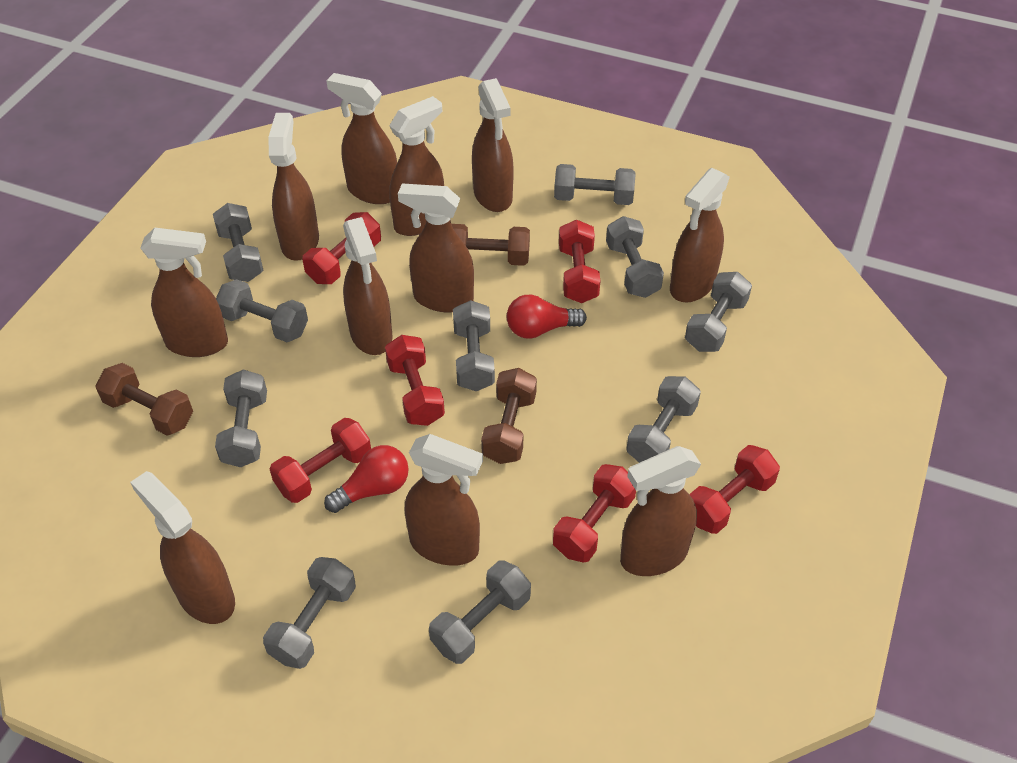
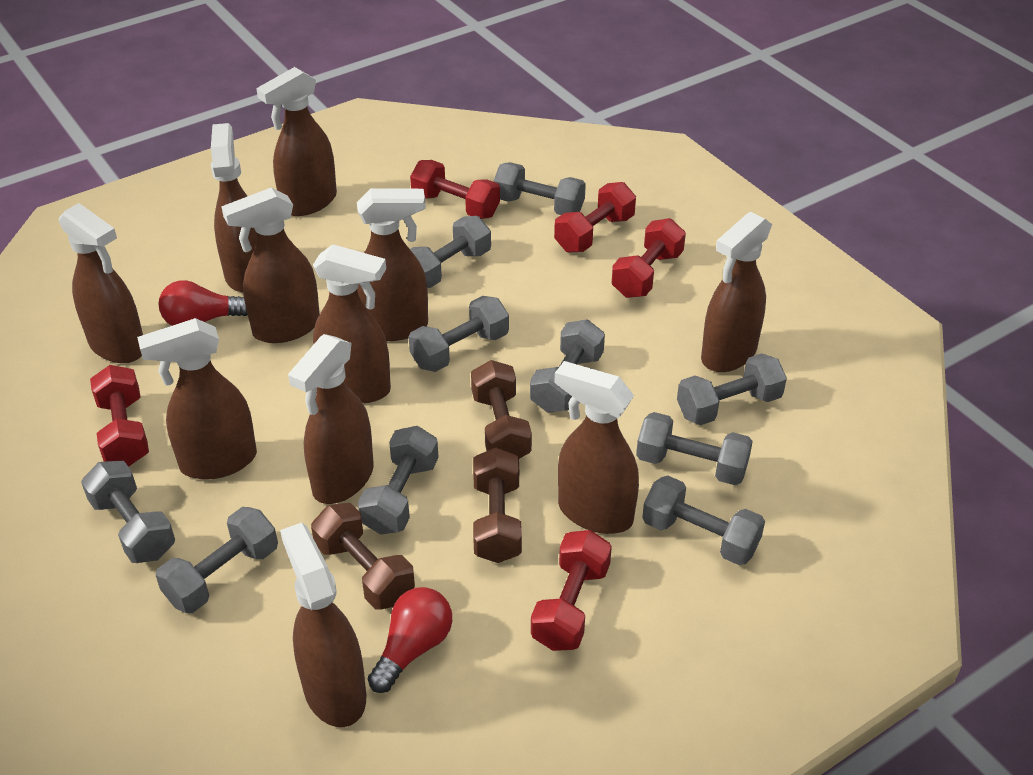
red dumbbell: 6 -> 5

